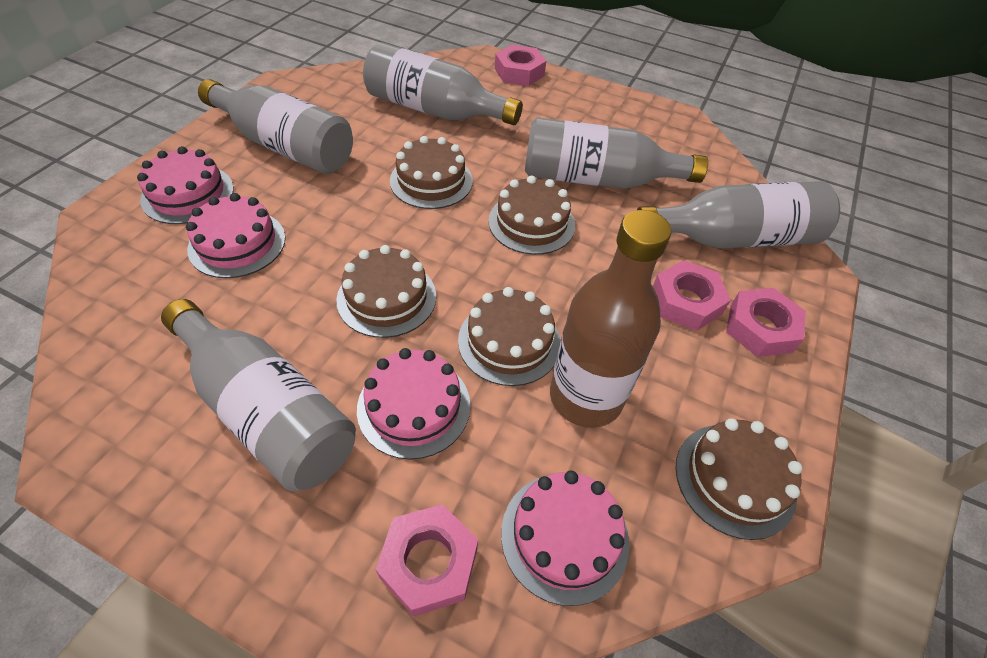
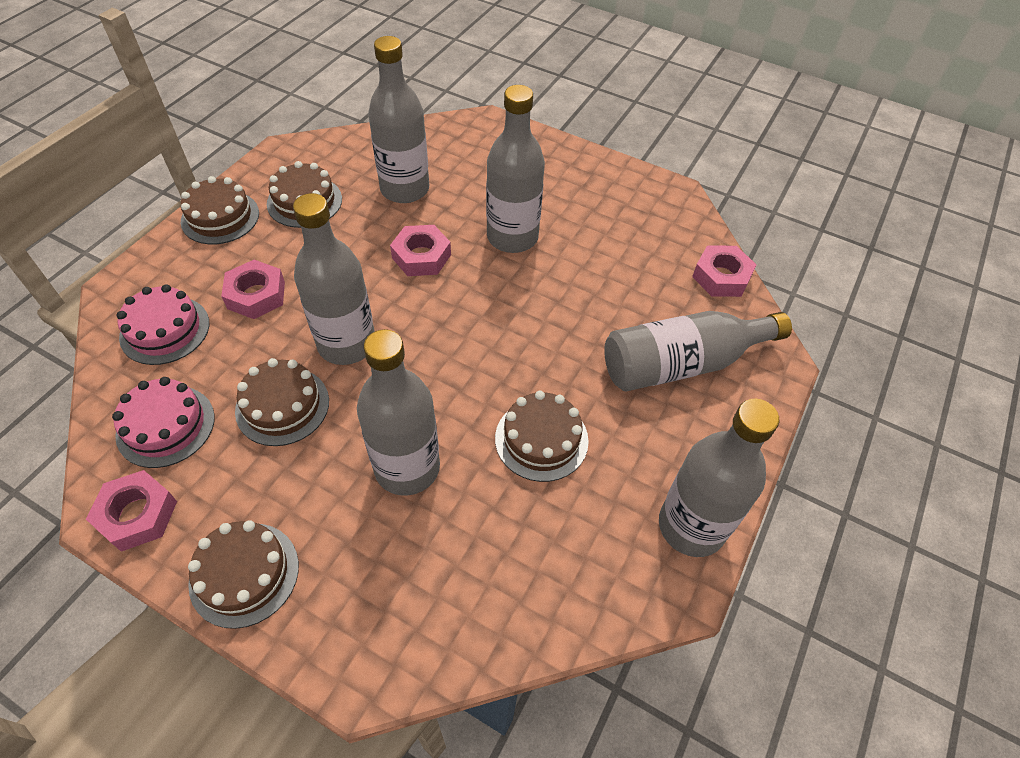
brown bottle: 1 -> 0
grey bottle: 5 -> 6
pink cake: 4 -> 2

